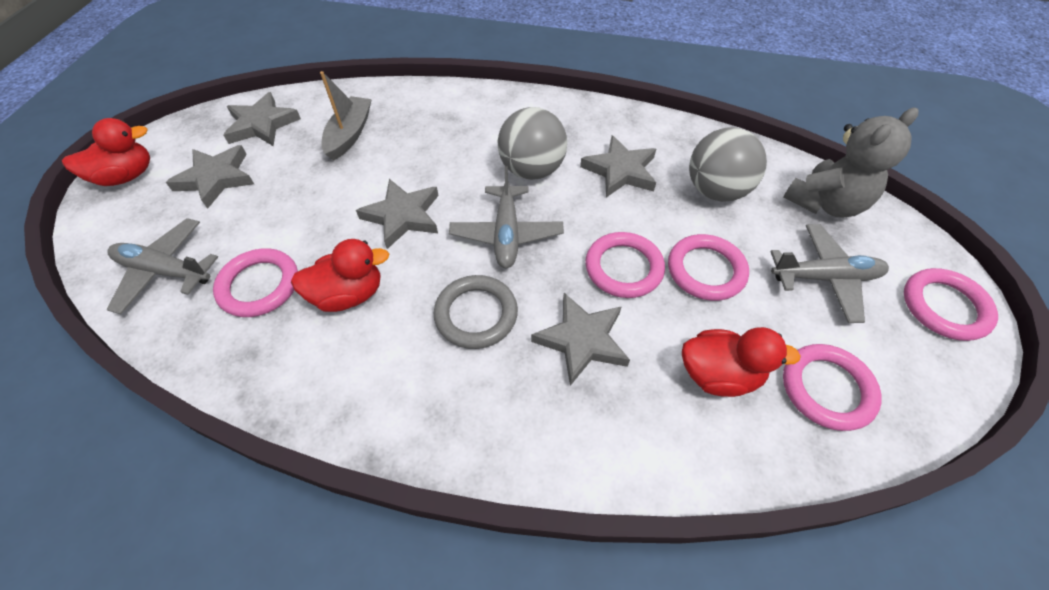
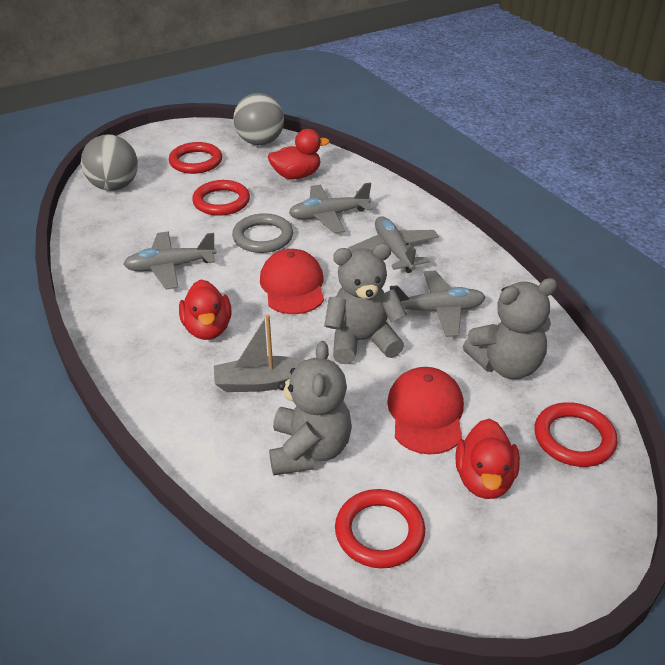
grey plane: 3 -> 4
grey star: 5 -> 0
grey teddy bear: 1 -> 3
pink ring: 5 -> 0
red cap: 0 -> 2
red ring: 0 -> 4

